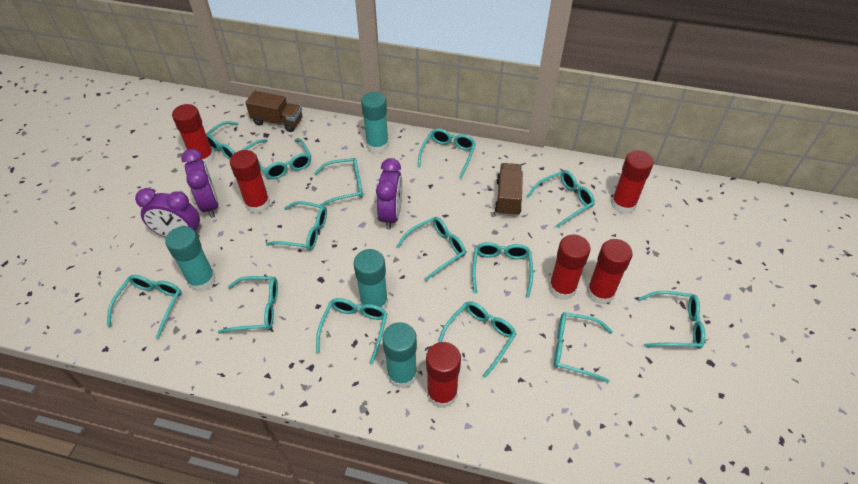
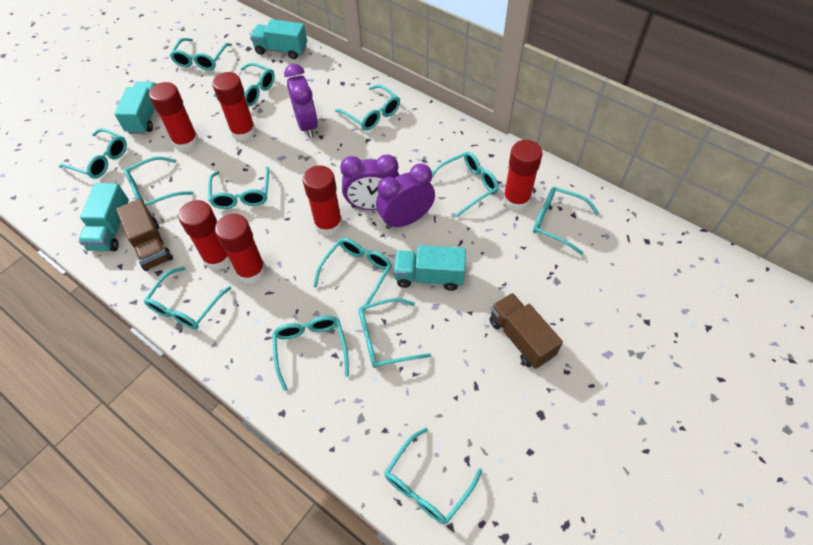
turquoise glasses: 14 -> 13
turquoise glue stick: 4 -> 0
turquoise truck: 0 -> 4

